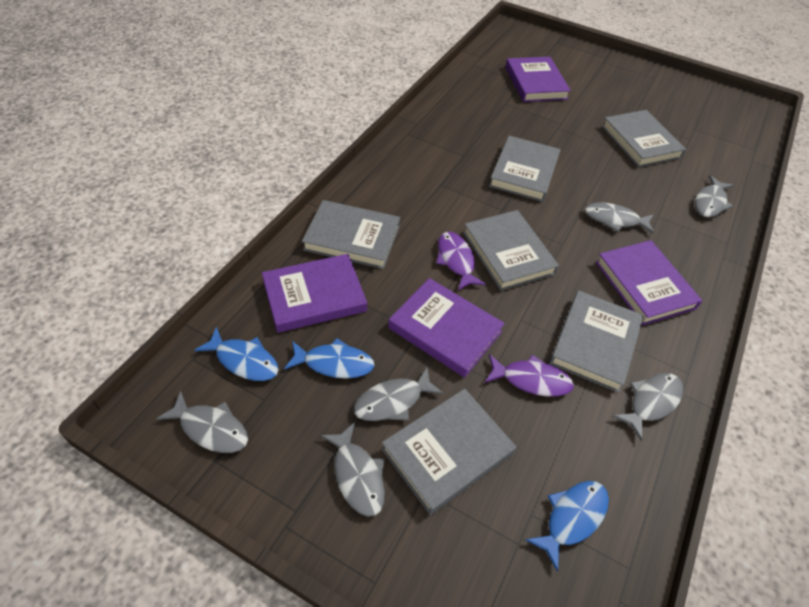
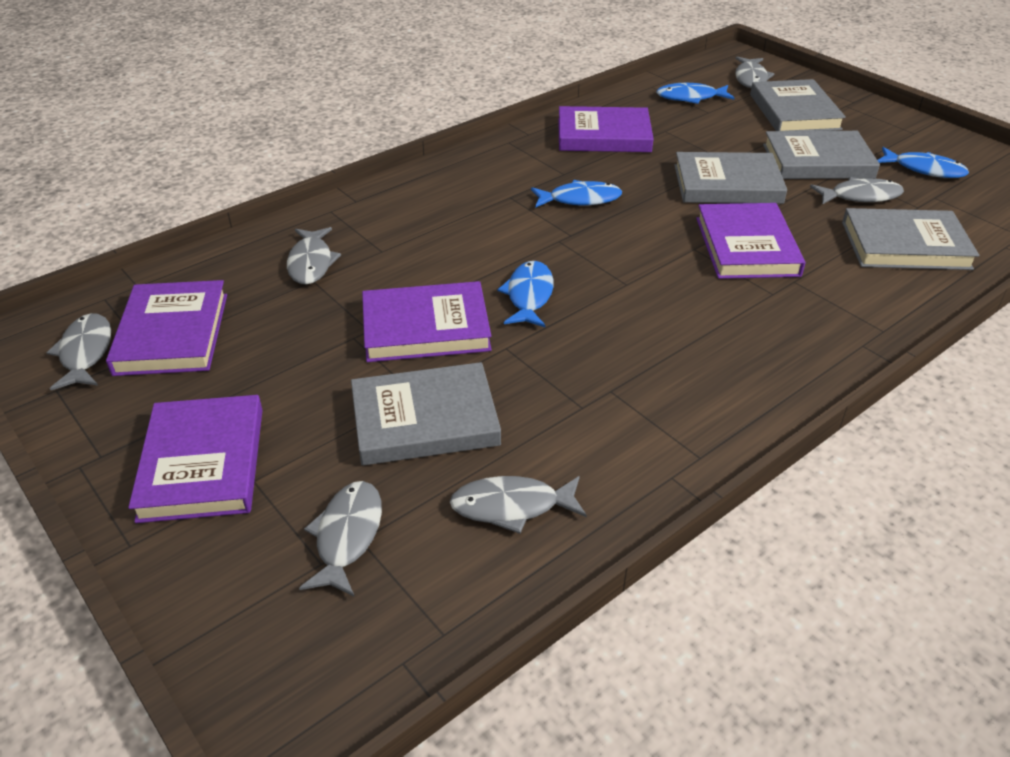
blue fish: 3 -> 4
grey book: 6 -> 5
purple book: 4 -> 5
purple fish: 2 -> 0

